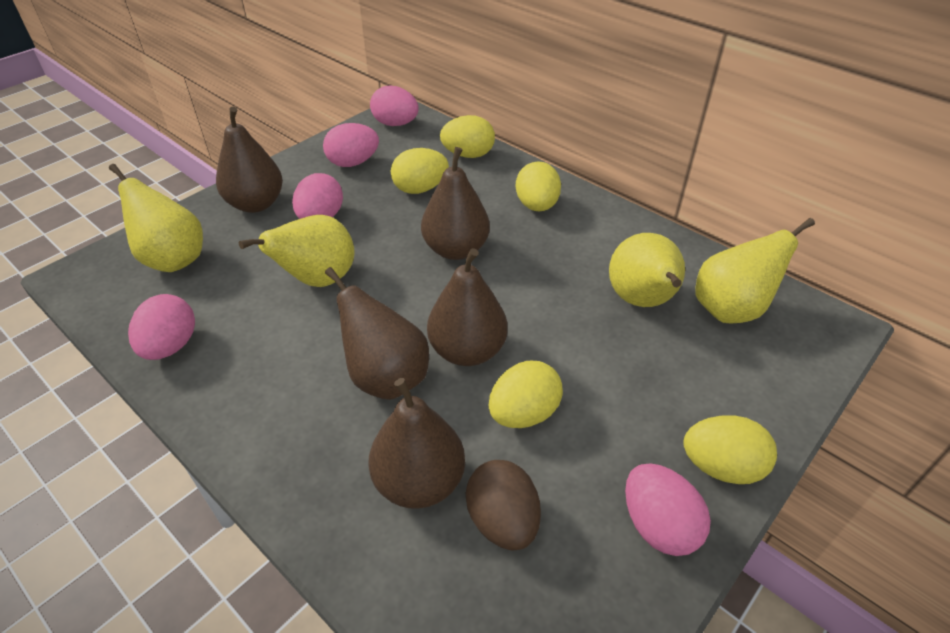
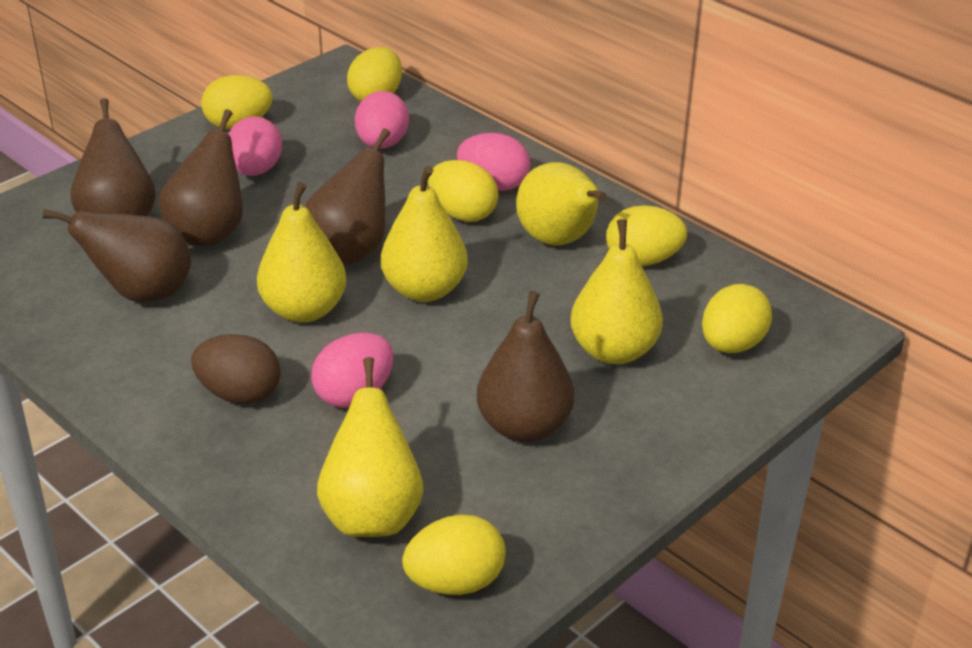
pink egg: 5 -> 4
yellow egg: 5 -> 6
yellow pear: 4 -> 5

